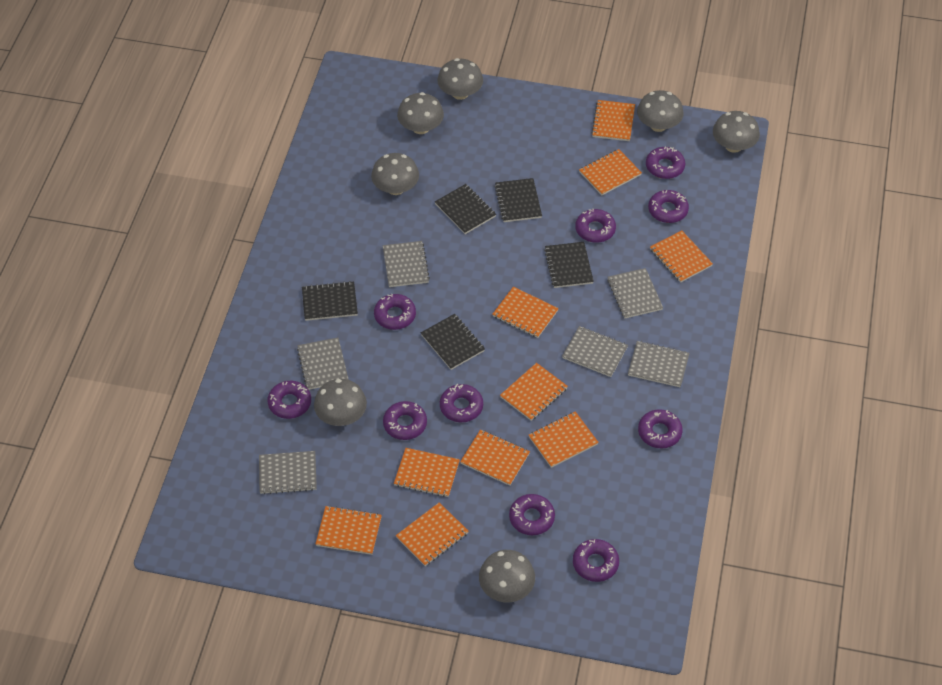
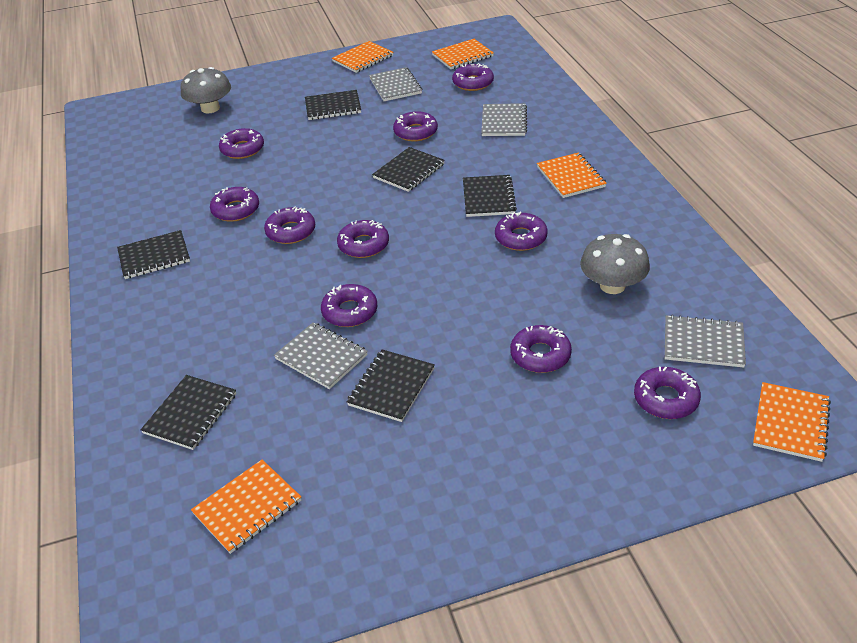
black notebook: 5 -> 6
grey mushroom: 7 -> 2
grey notebook: 6 -> 4
orange notebook: 10 -> 5

